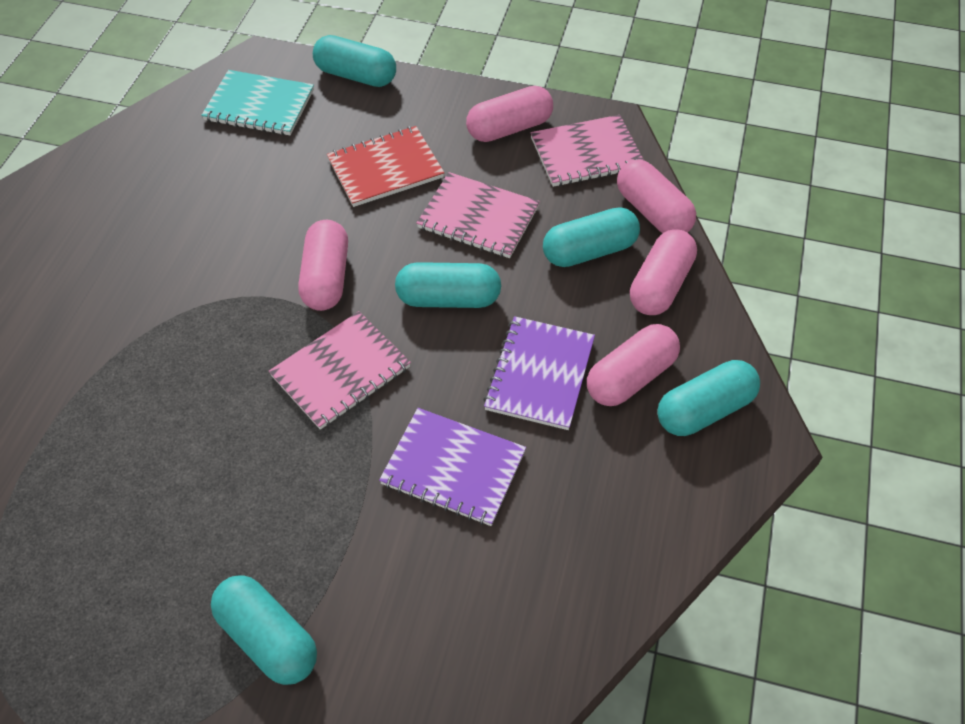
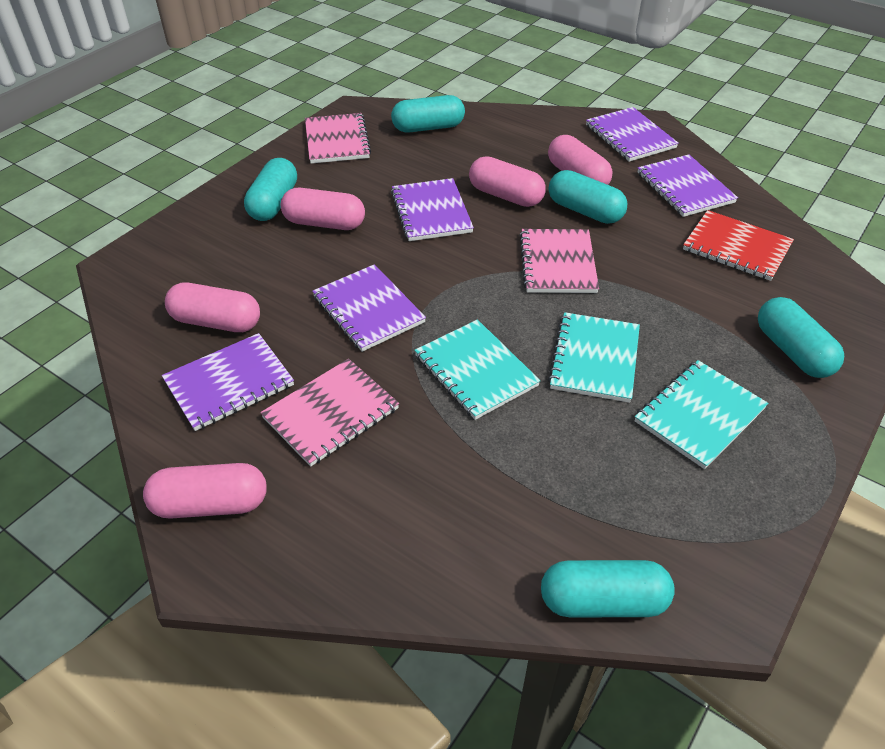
purple notebook: 2 -> 5
turquoise notebook: 1 -> 3

